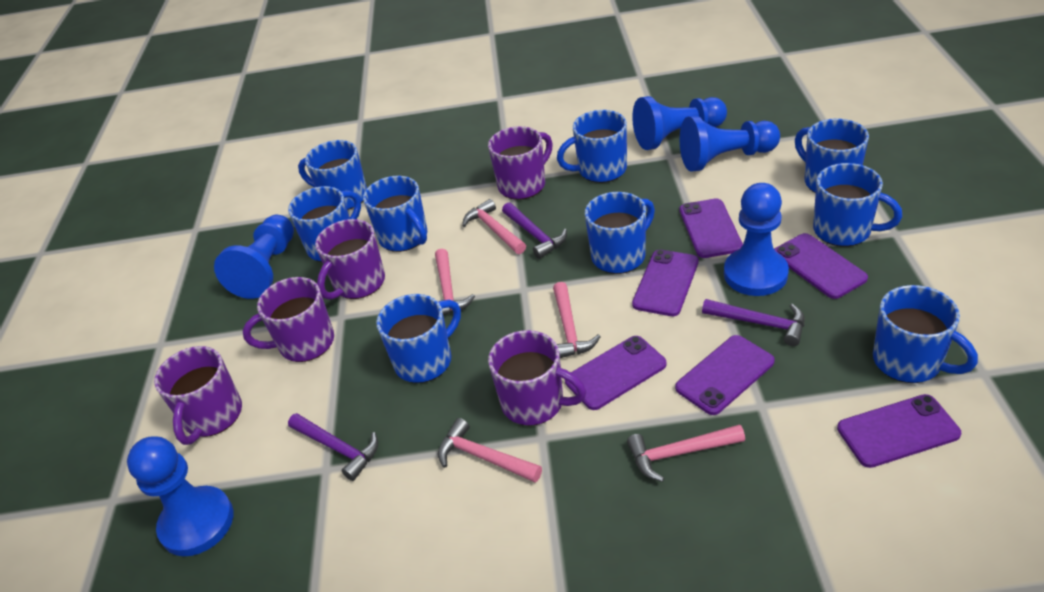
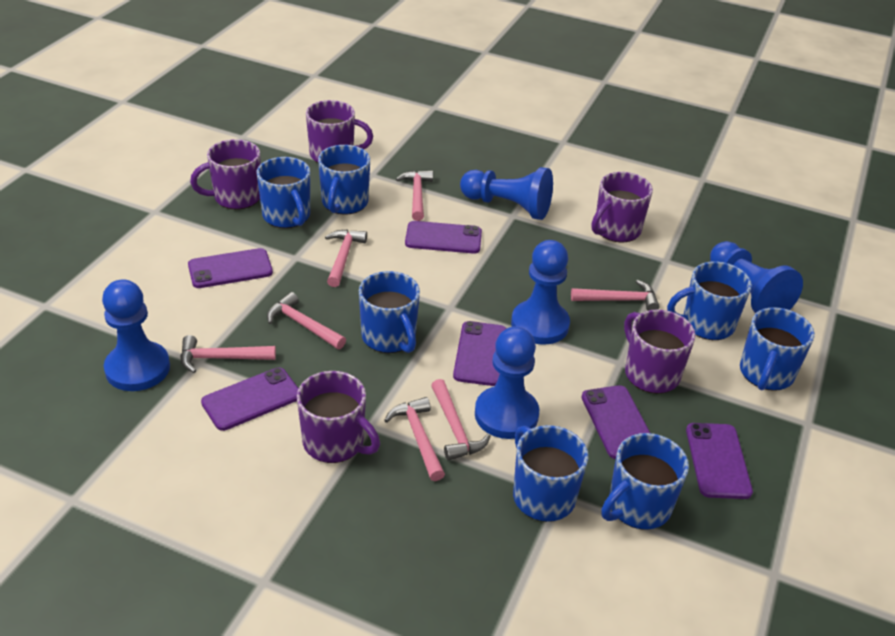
blue mug: 9 -> 7
pink hammer: 5 -> 7
purple hammer: 3 -> 0

